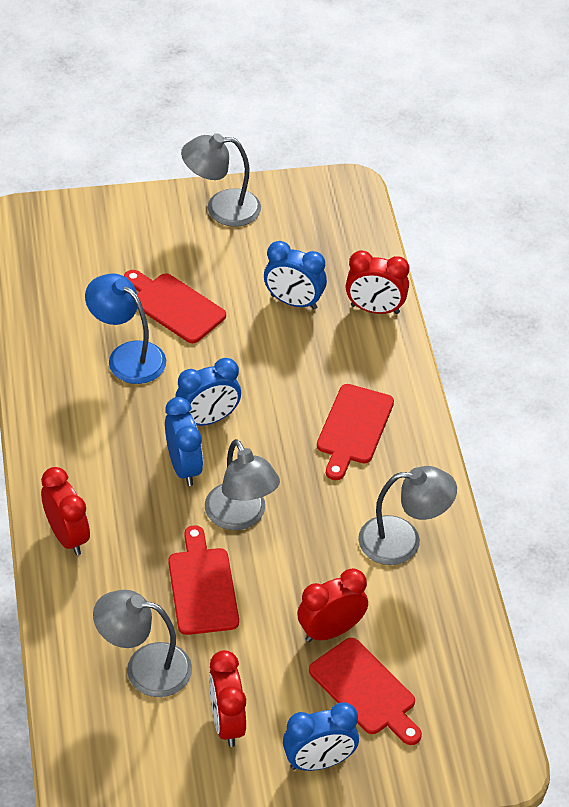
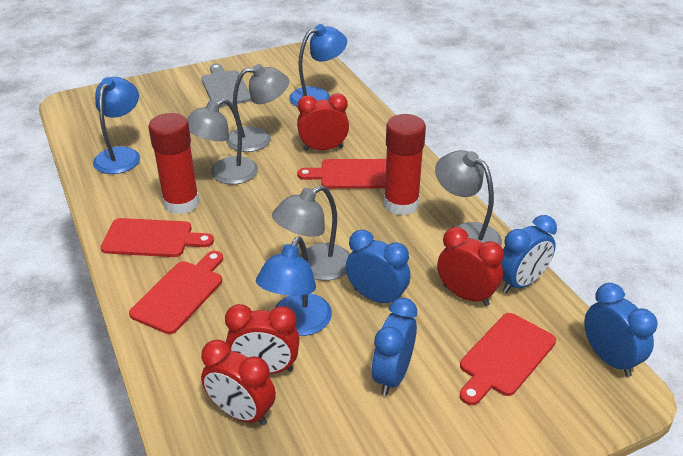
blue lamp: 1 -> 3
grey cutting board: 0 -> 1
red glue stick: 0 -> 2

